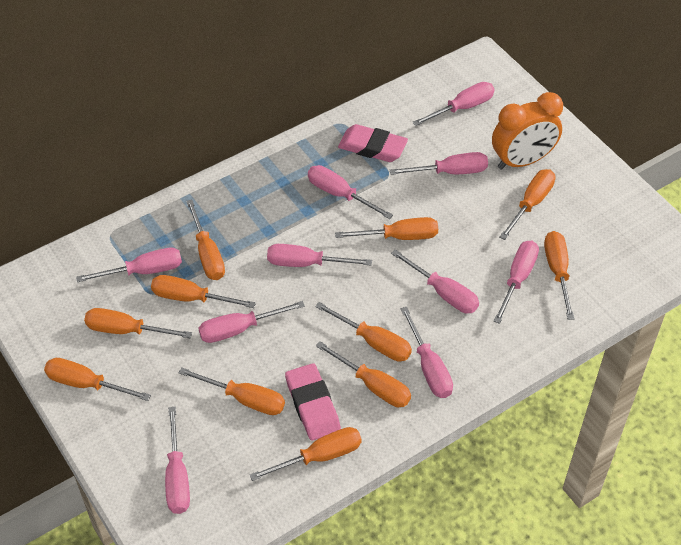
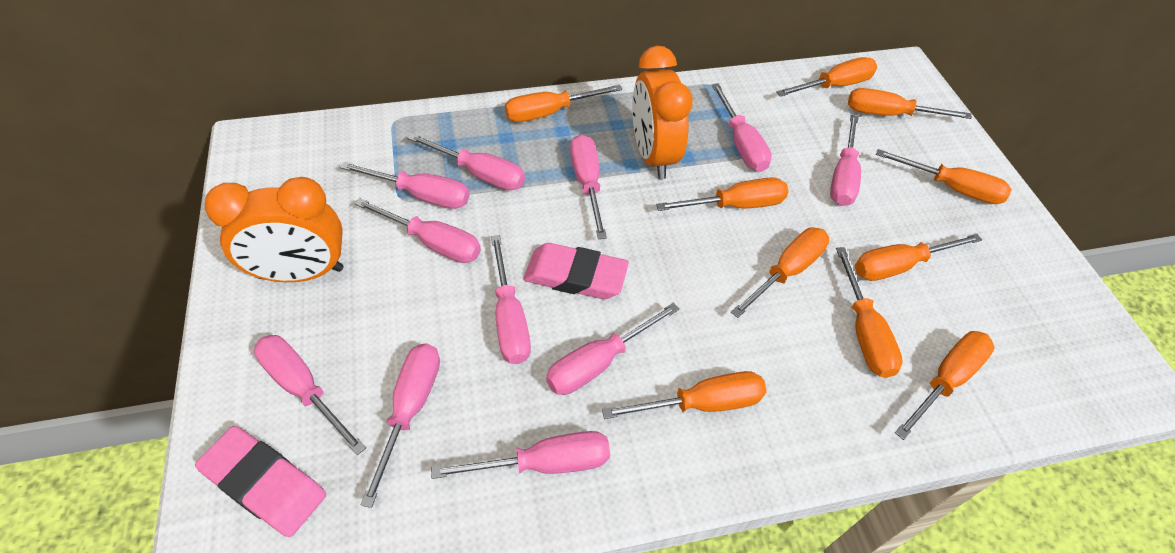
orange clock: 1 -> 2
orange screwdriver: 11 -> 10
pink screwdriver: 10 -> 11

